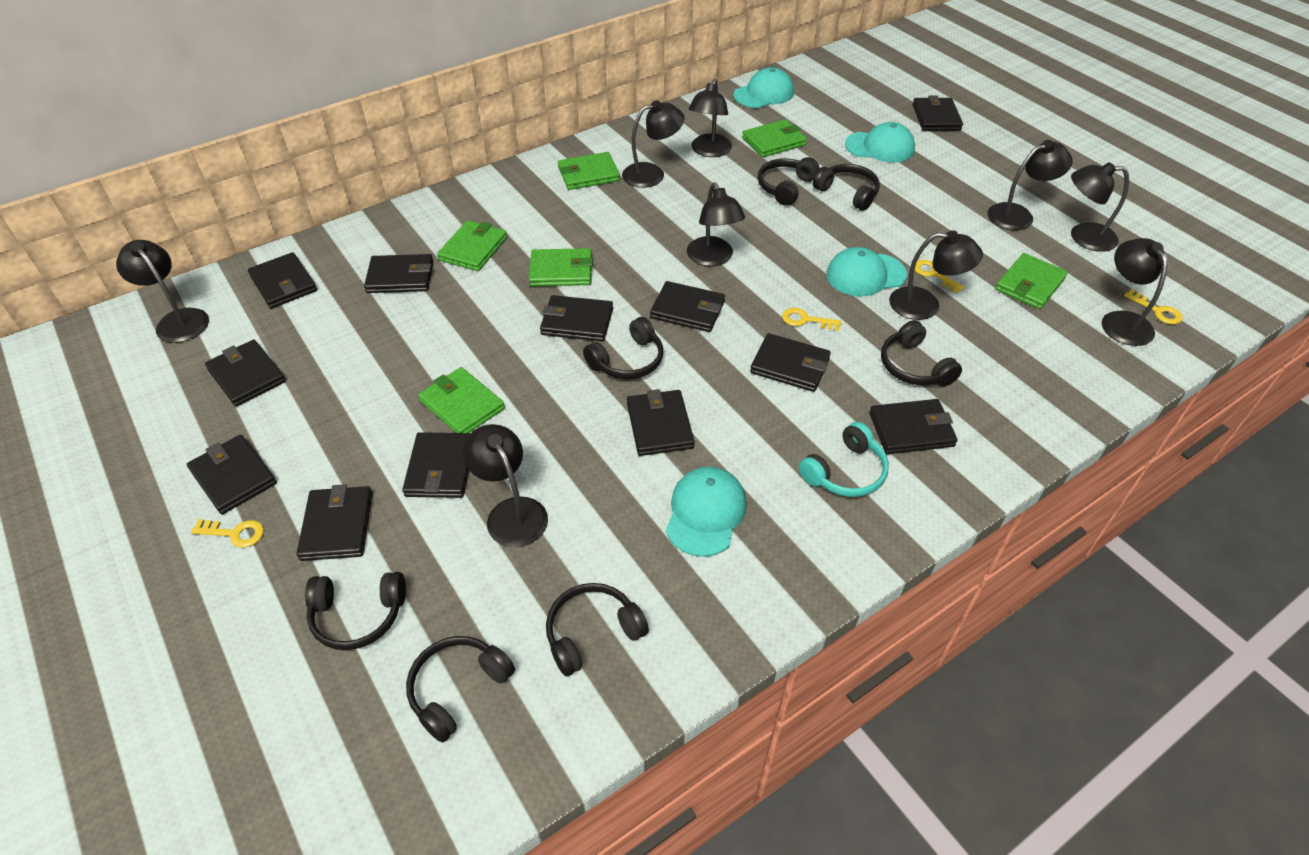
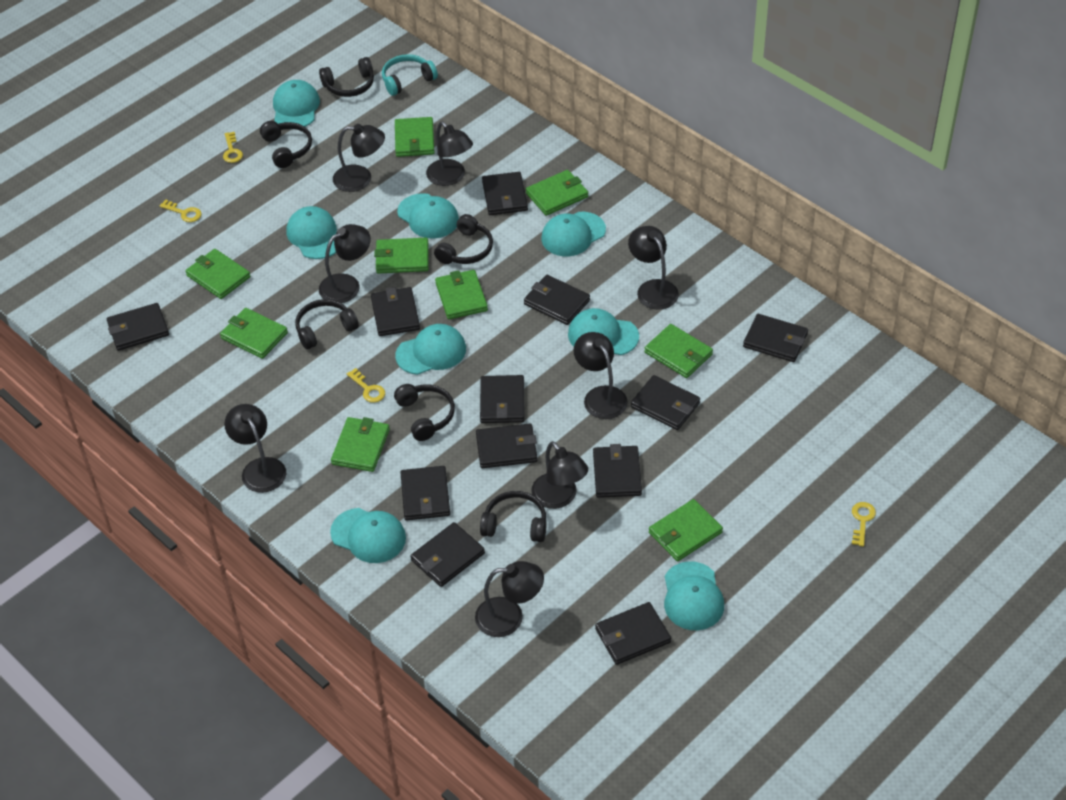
black headphones: 7 -> 6
black lamp: 9 -> 8
green wallet: 6 -> 9
turquoise cap: 4 -> 8

